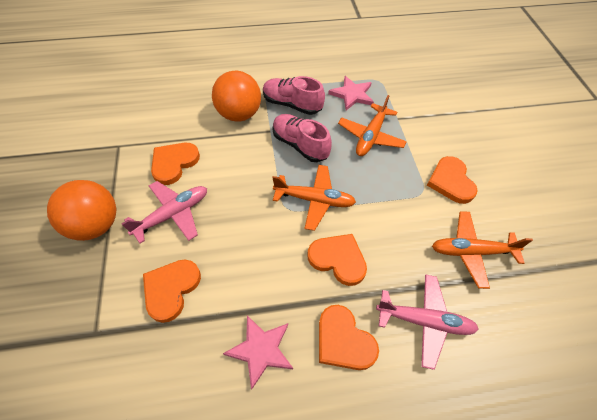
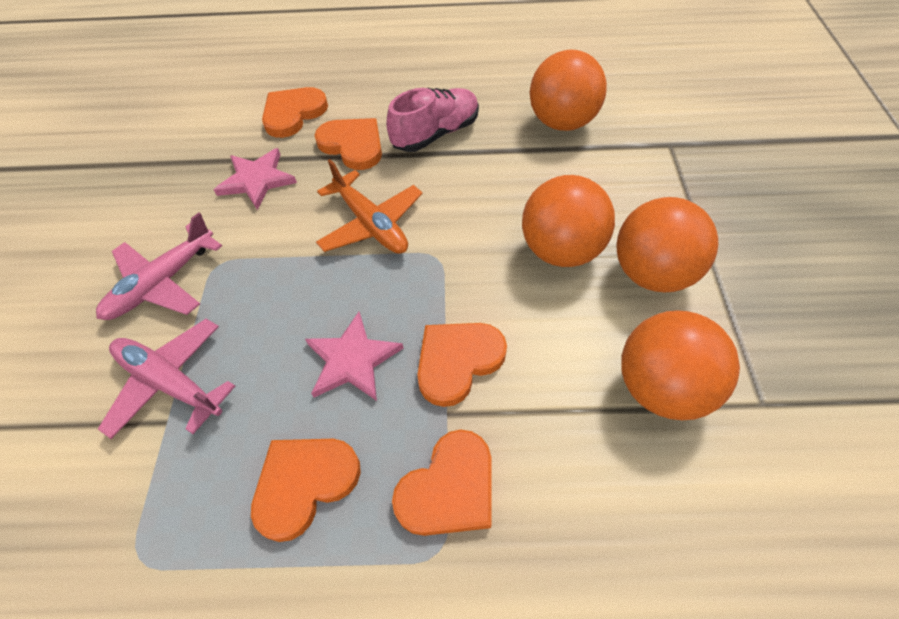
orange ball: 2 -> 4
orange plane: 3 -> 1
pink shoe: 2 -> 1

